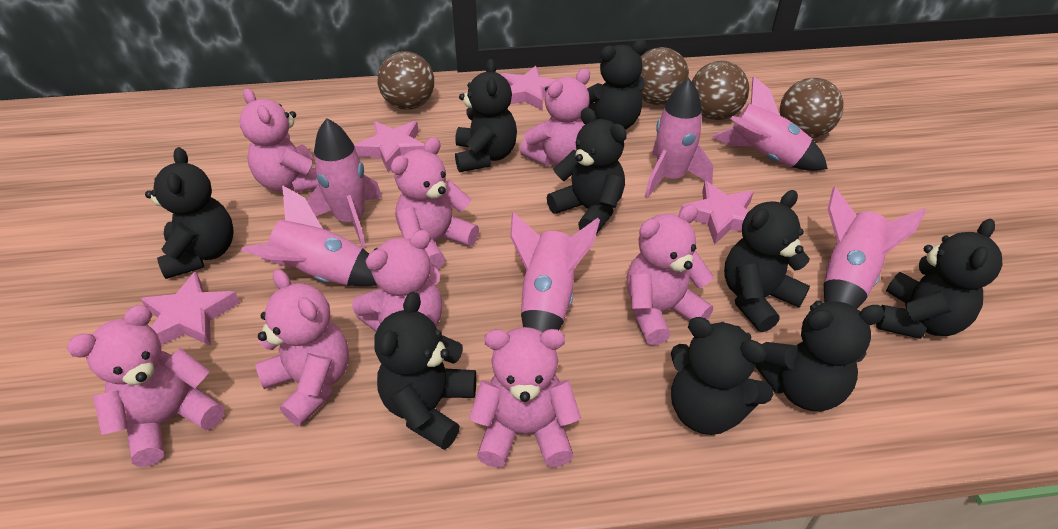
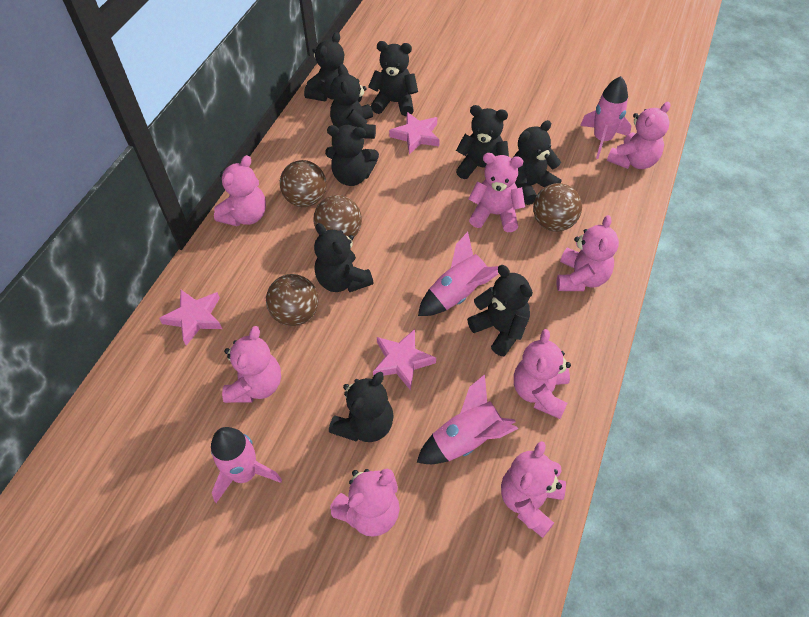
pink rocket: 6 -> 4
pink star: 4 -> 3

